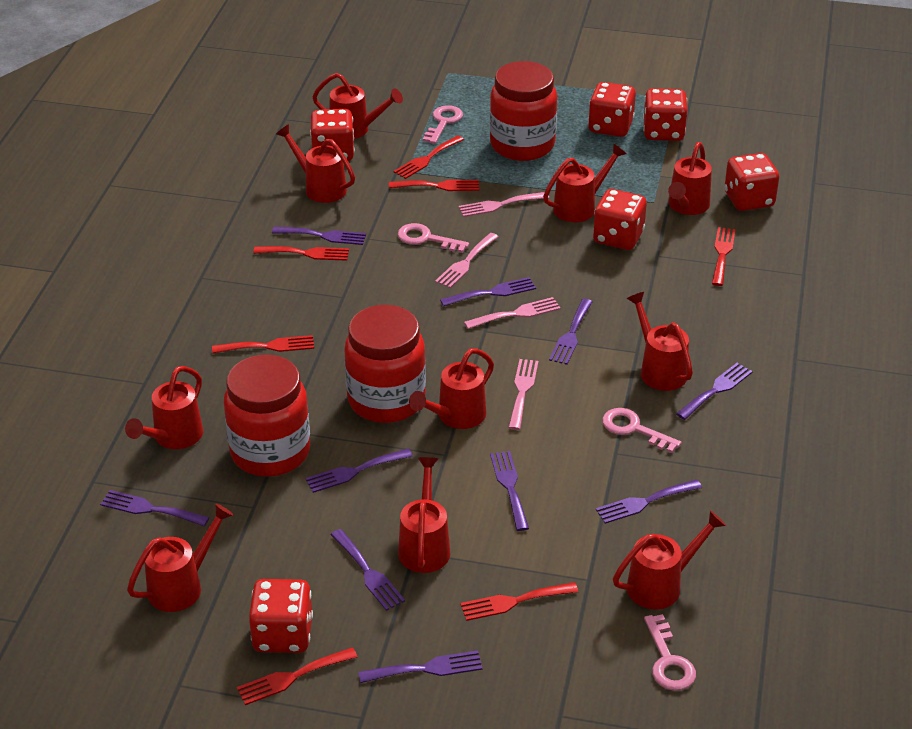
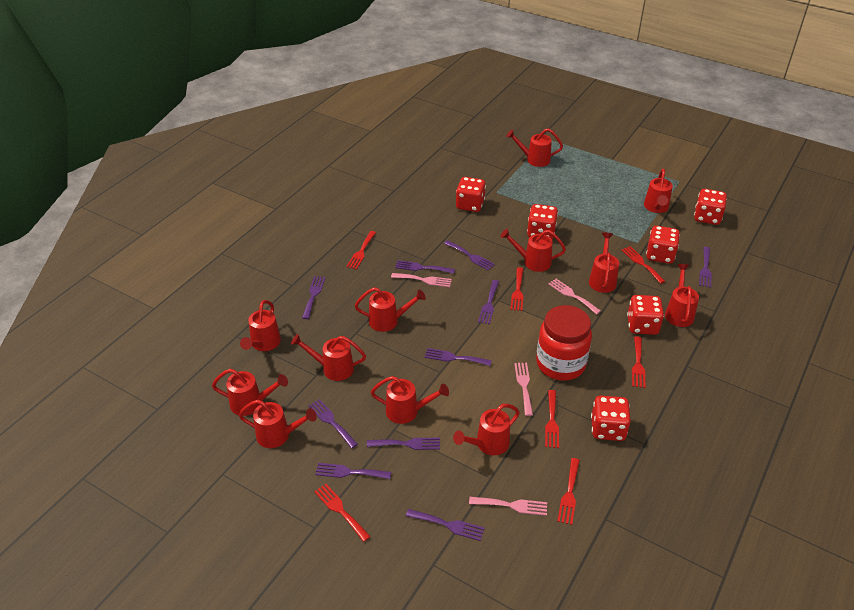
pink key: 4 -> 0
red jar: 3 -> 1
red watering can: 10 -> 12

